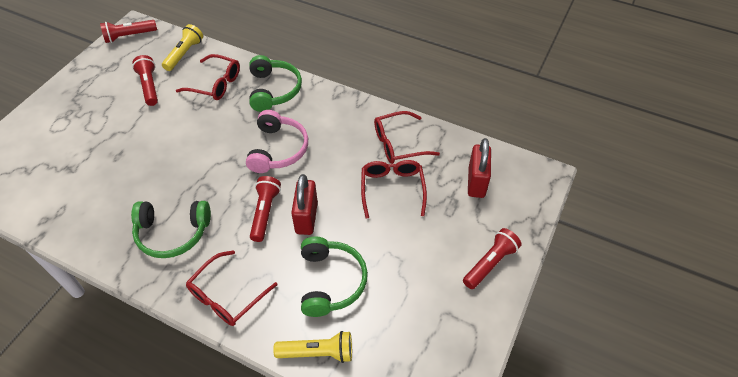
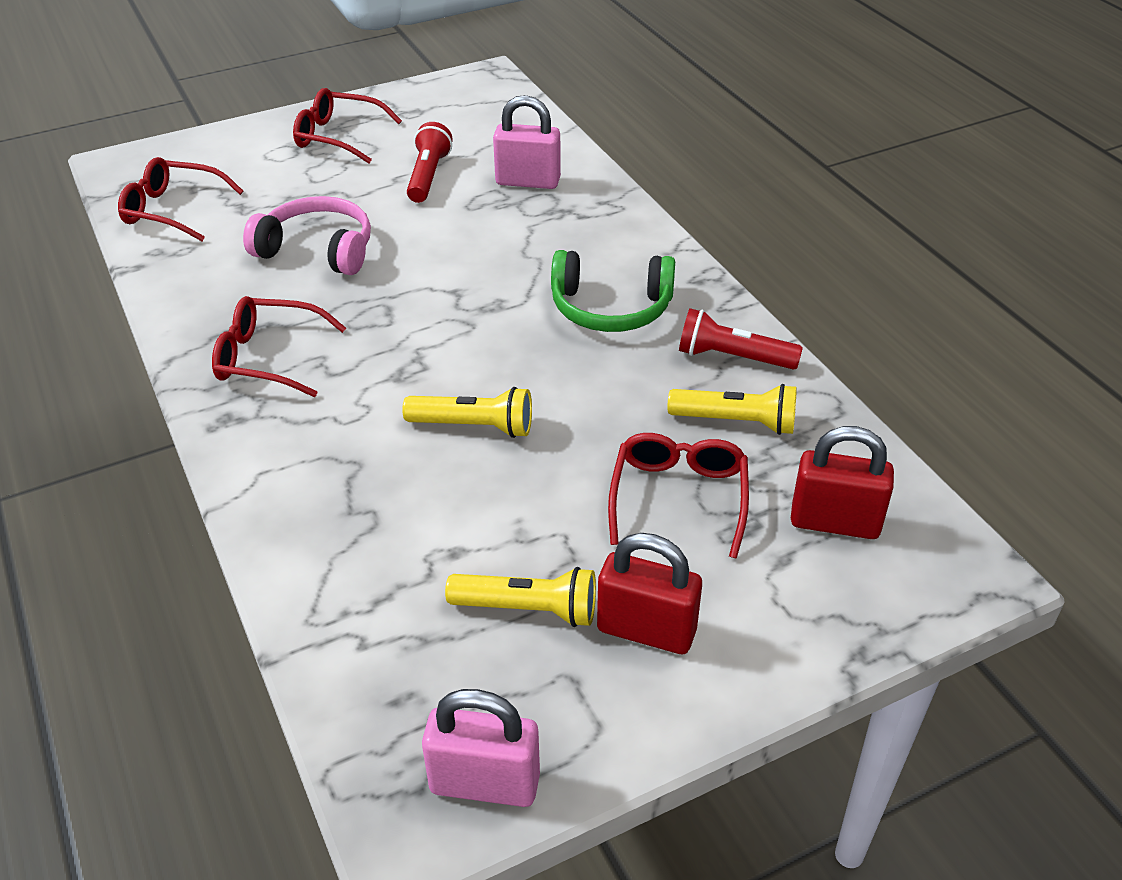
green headphones: 3 -> 1
pink padlock: 0 -> 2
red flashlight: 4 -> 2
yellow flashlight: 2 -> 3

